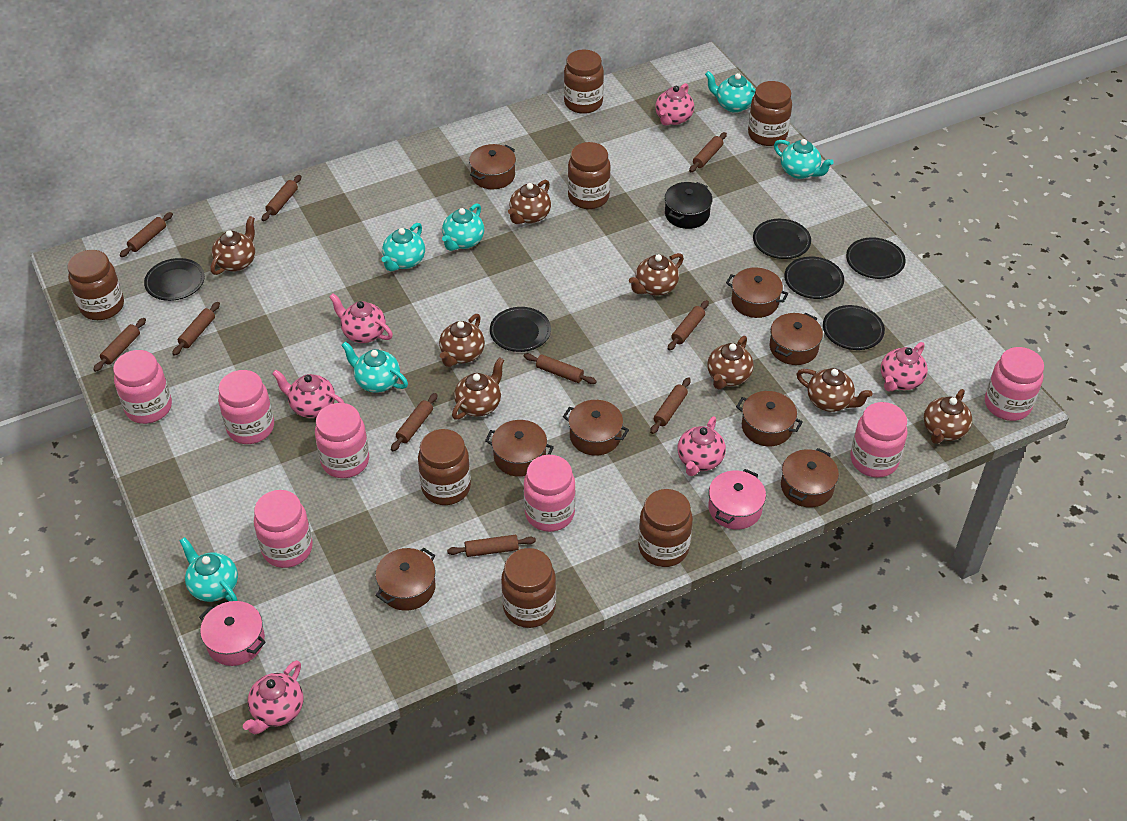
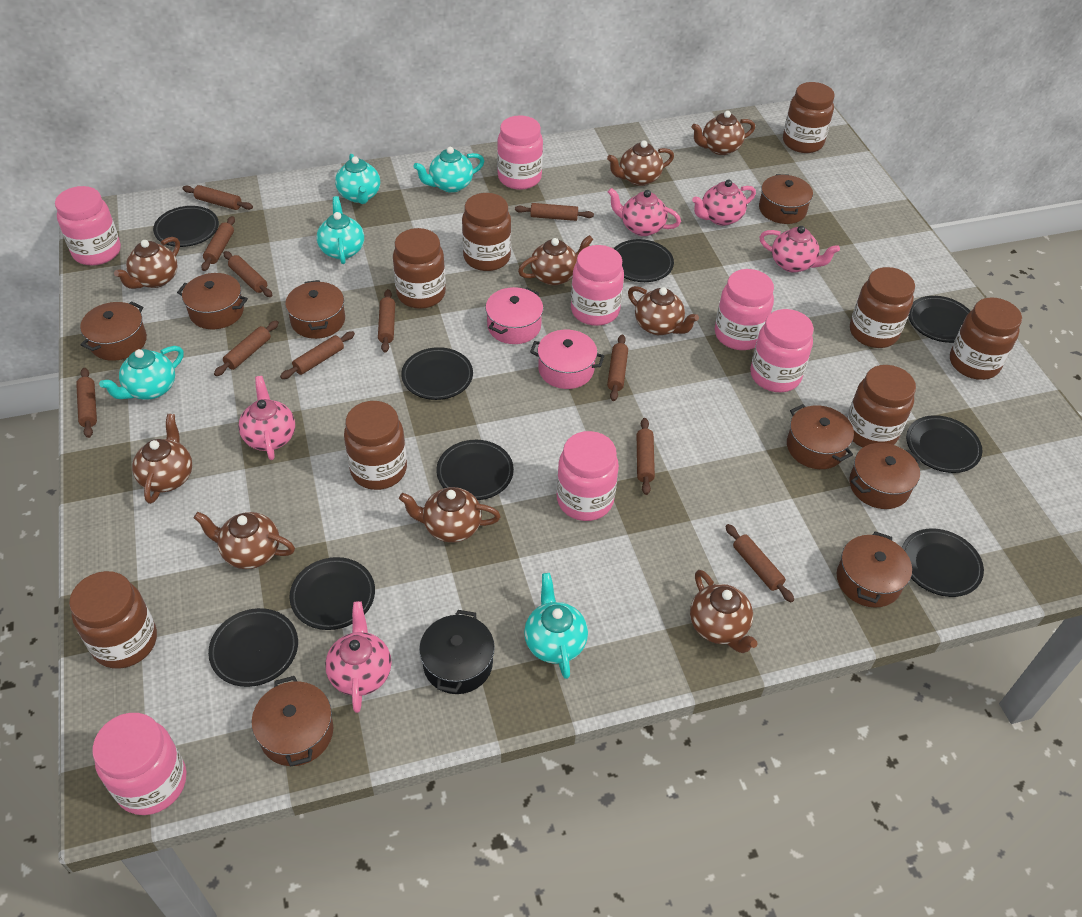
black plate: 6 -> 9
brown jar: 7 -> 8
brown rolling pin: 10 -> 11
brown teapot: 8 -> 9
pink teapot: 6 -> 5
turquoise teapot: 6 -> 5

